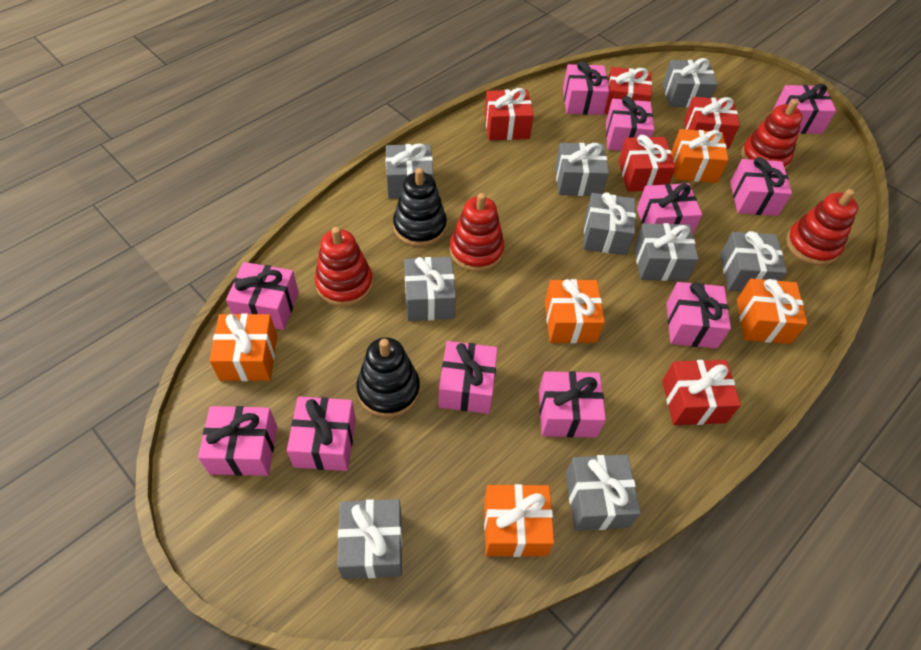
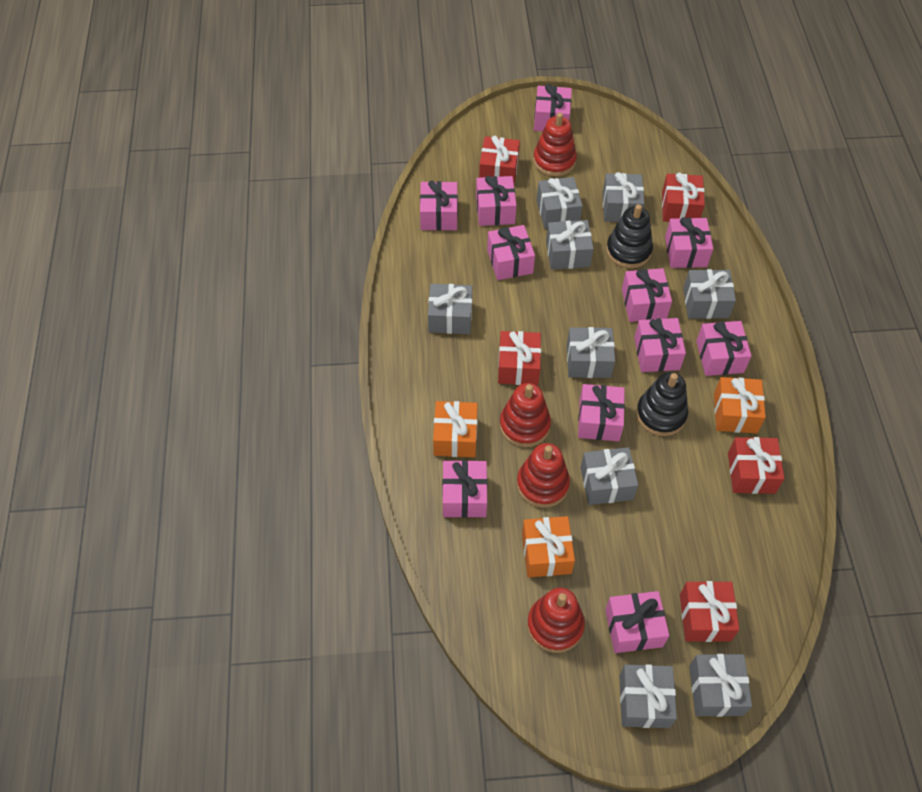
orange gift: 5 -> 3

